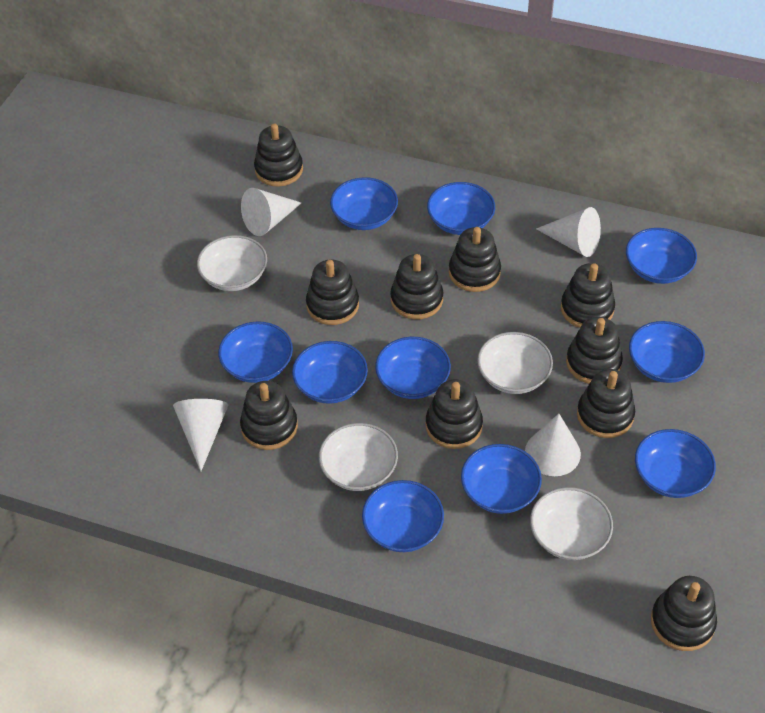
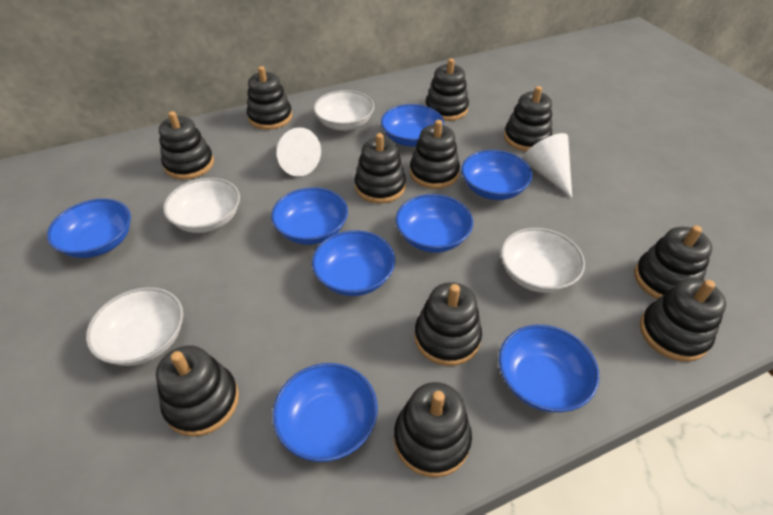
black stacking toy: 10 -> 11
blue bowl: 10 -> 8
white cone: 4 -> 2

